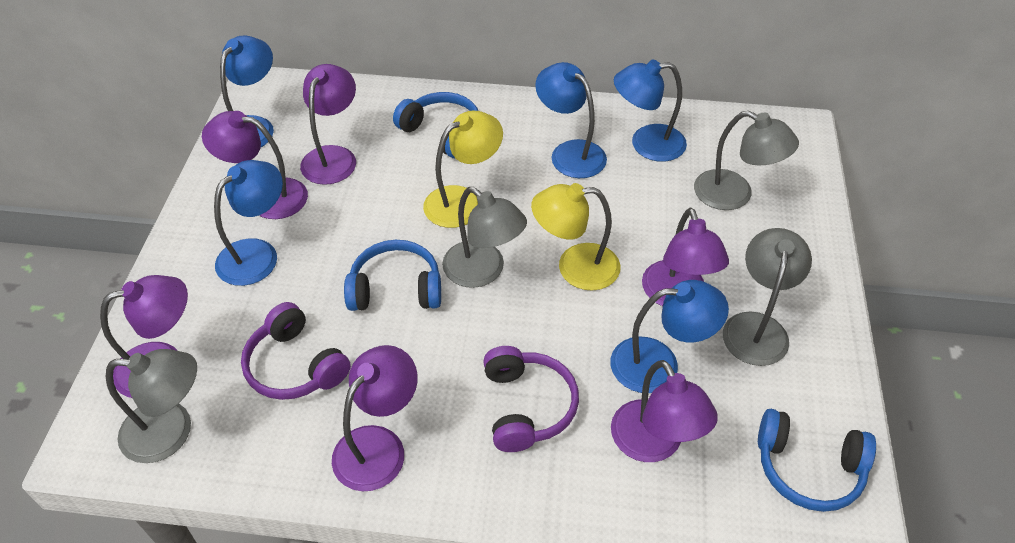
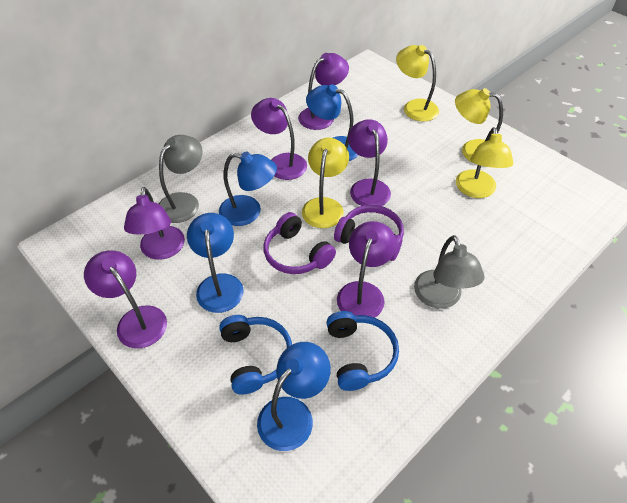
blue headphones: 3 -> 2
blue lamp: 5 -> 4
grey lamp: 4 -> 2
yellow lamp: 2 -> 4

